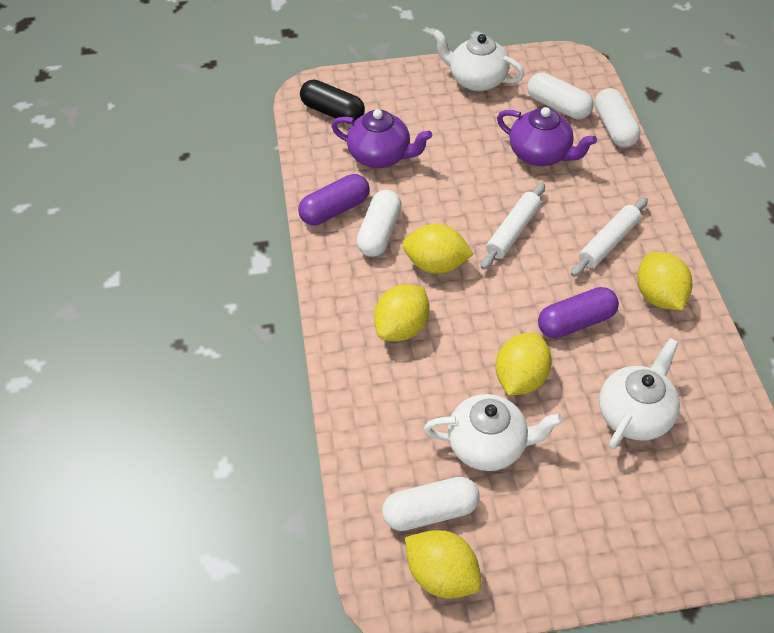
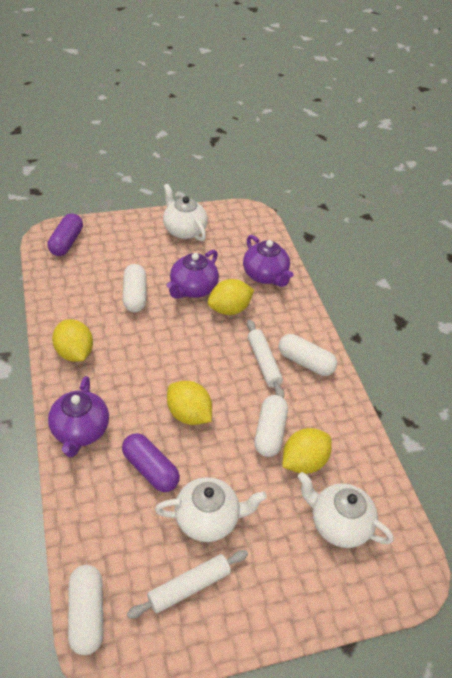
black capsule: 1 -> 0
purple teapot: 2 -> 3
yellow lemon: 5 -> 4

